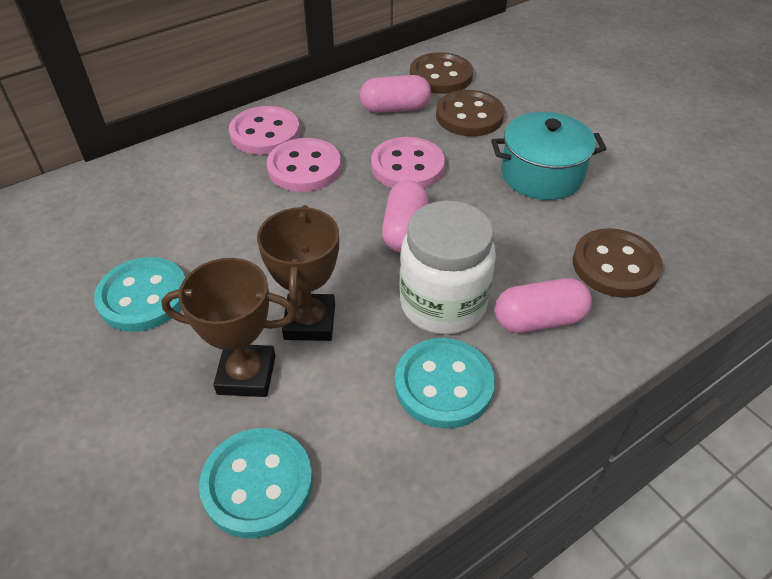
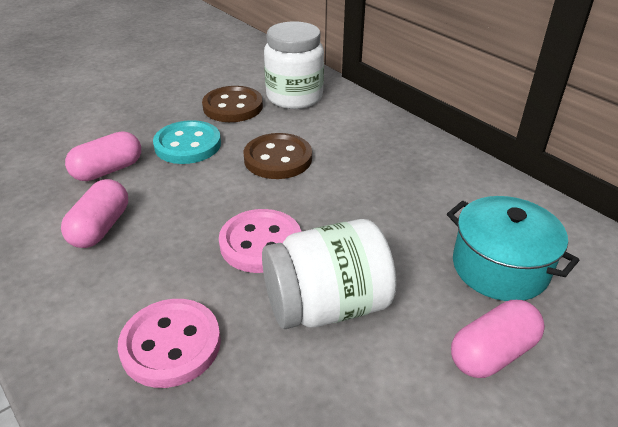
brown button: 3 -> 2
brown trophy: 2 -> 0
pink button: 3 -> 2
turquoise button: 3 -> 1
white jar: 1 -> 2

